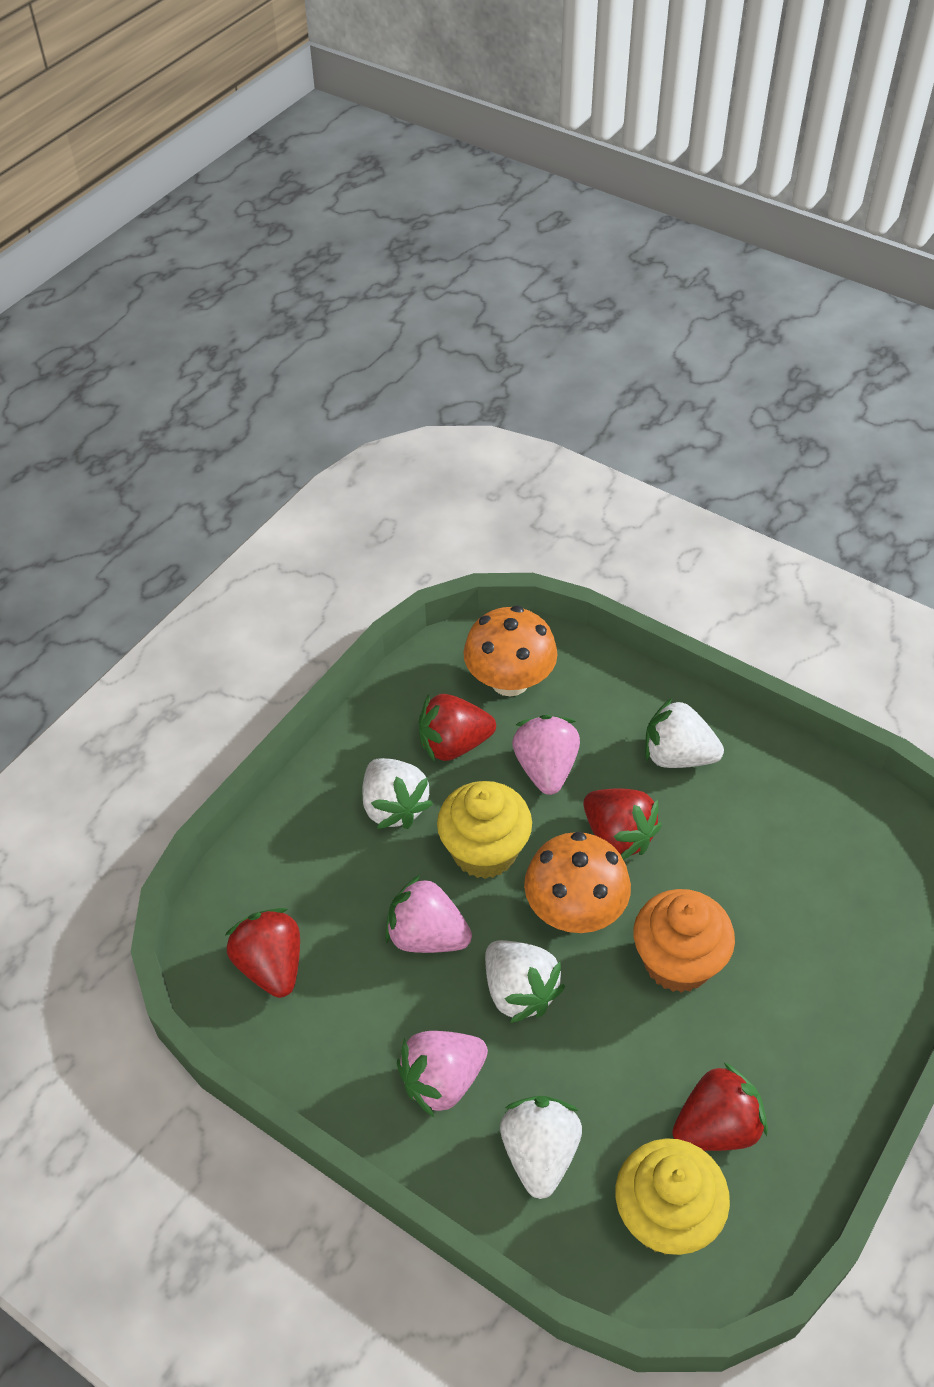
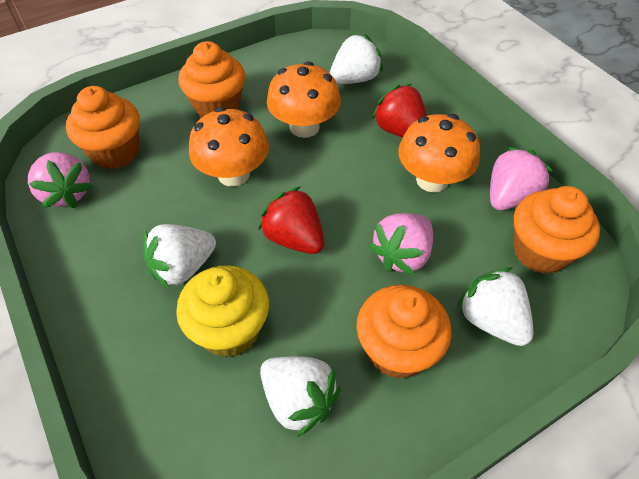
orange cupcake: 1 -> 4
orange mushroom: 2 -> 3
red strawberry: 4 -> 2
yellow cupcake: 2 -> 1

